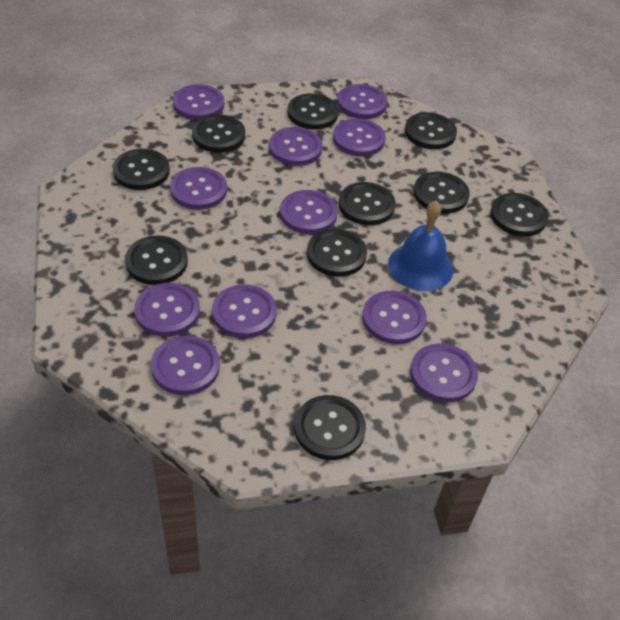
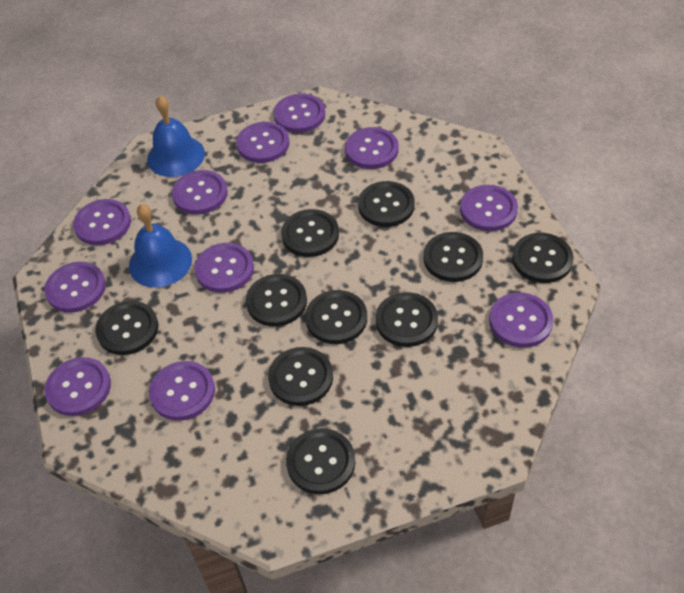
blue bell: 1 -> 2

